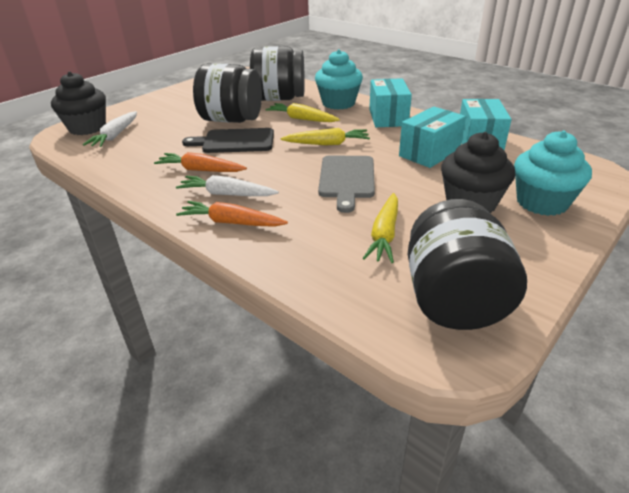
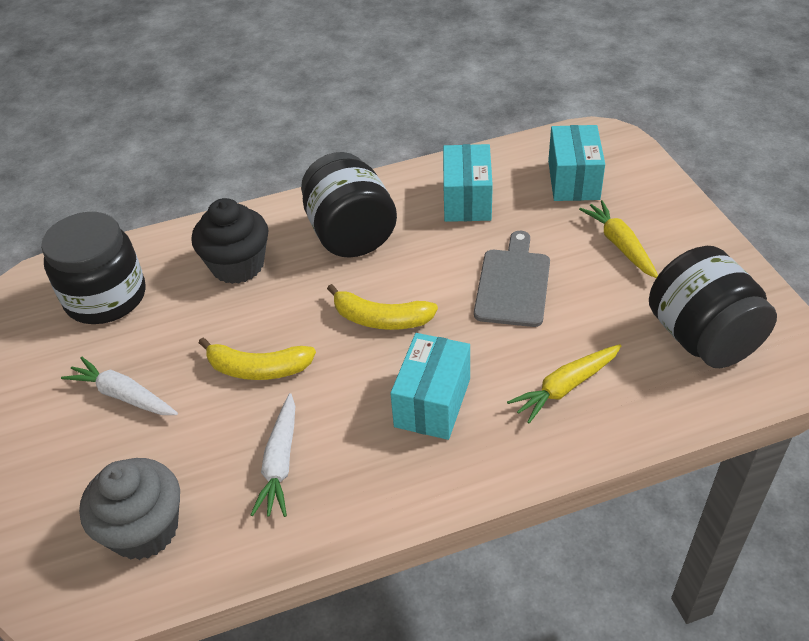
black cupcake: 2 -> 1
black cutting board: 1 -> 0
grey cupcake: 0 -> 1
orange carrot: 2 -> 0
turquoise cupcake: 2 -> 0
yellow banana: 0 -> 2
yellow carrot: 3 -> 2

